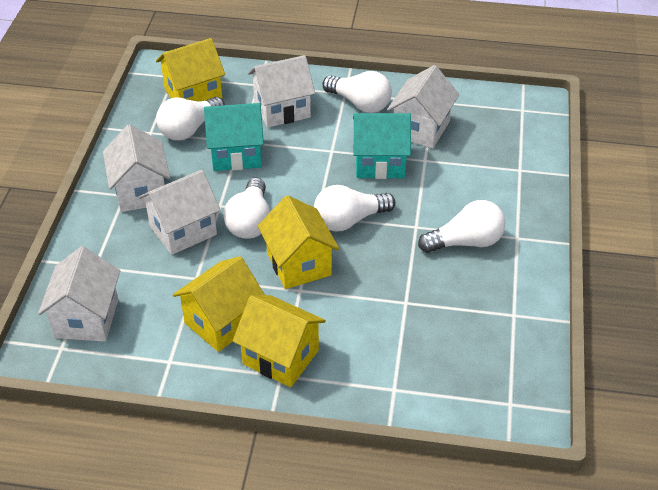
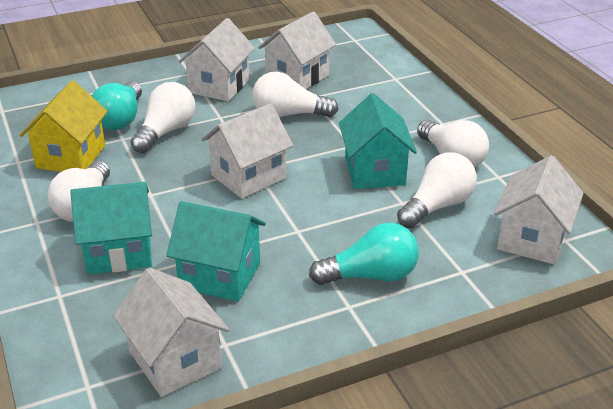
turquoise house: 2 -> 3
turquoise light bulb: 0 -> 2
yellow house: 4 -> 1

